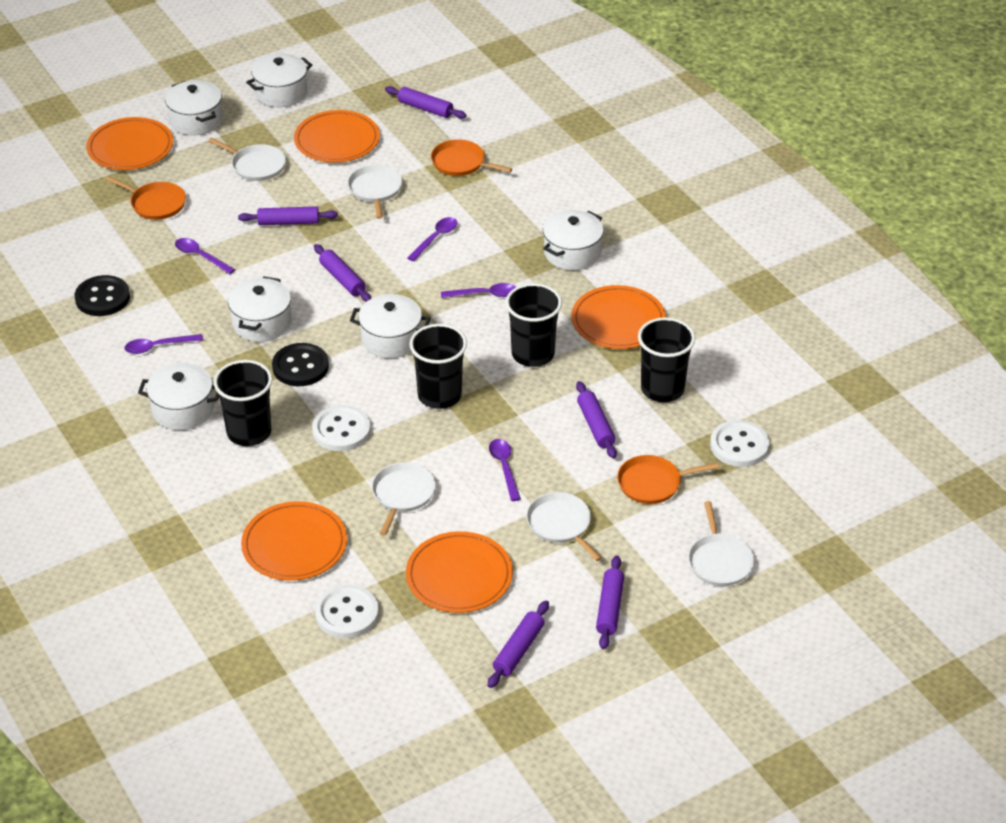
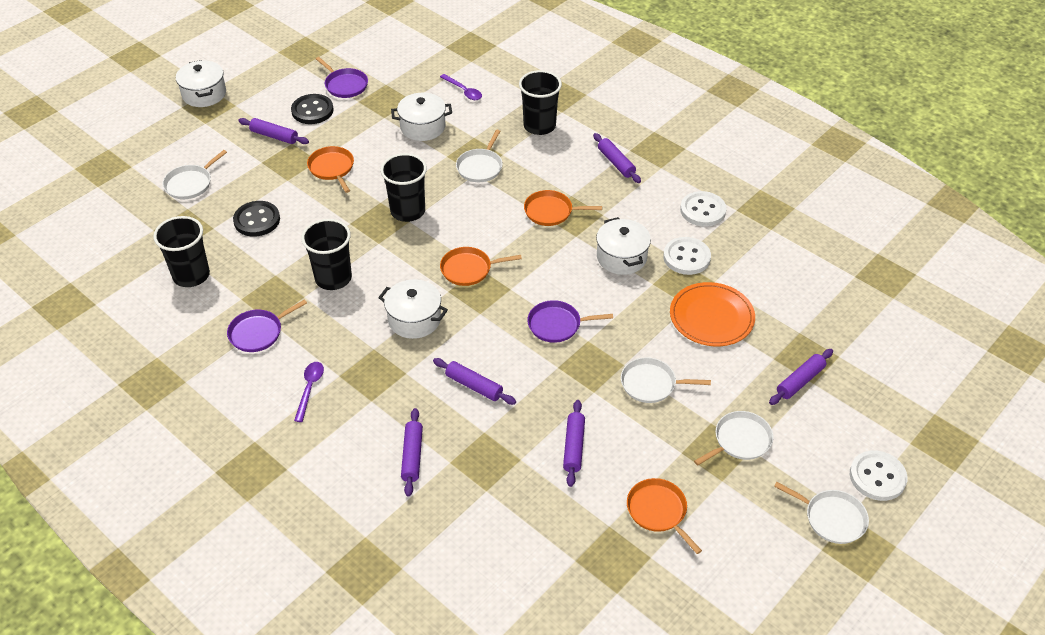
orange pan: 3 -> 4
orange plate: 5 -> 1
purple pan: 0 -> 3
purple spoon: 5 -> 2
white pot: 6 -> 4

